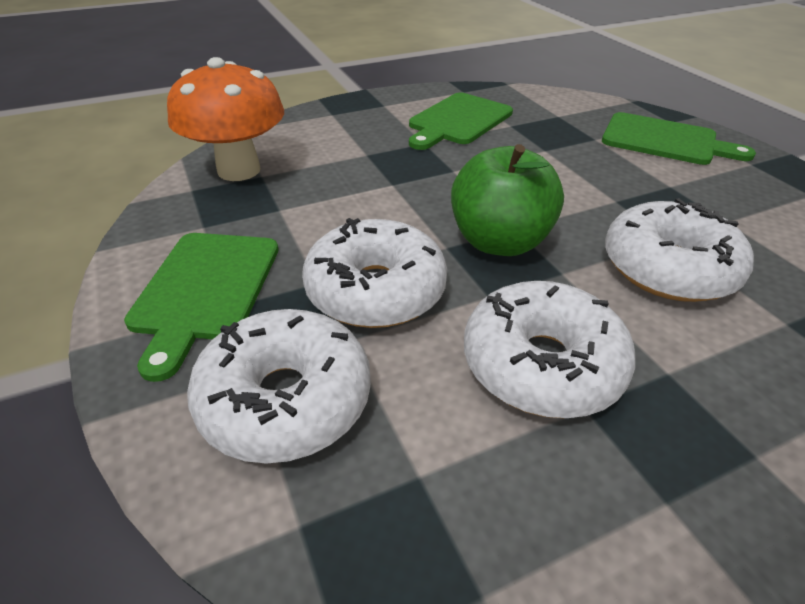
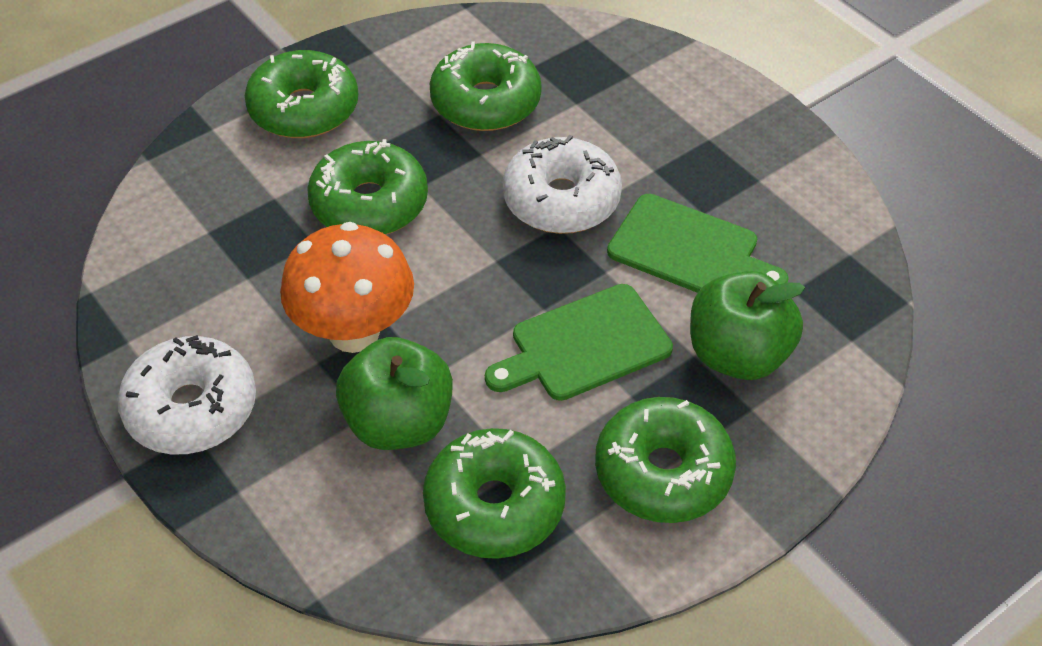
green apple: 1 -> 2
green cutting board: 3 -> 2
green donut: 0 -> 5
white donut: 4 -> 2

